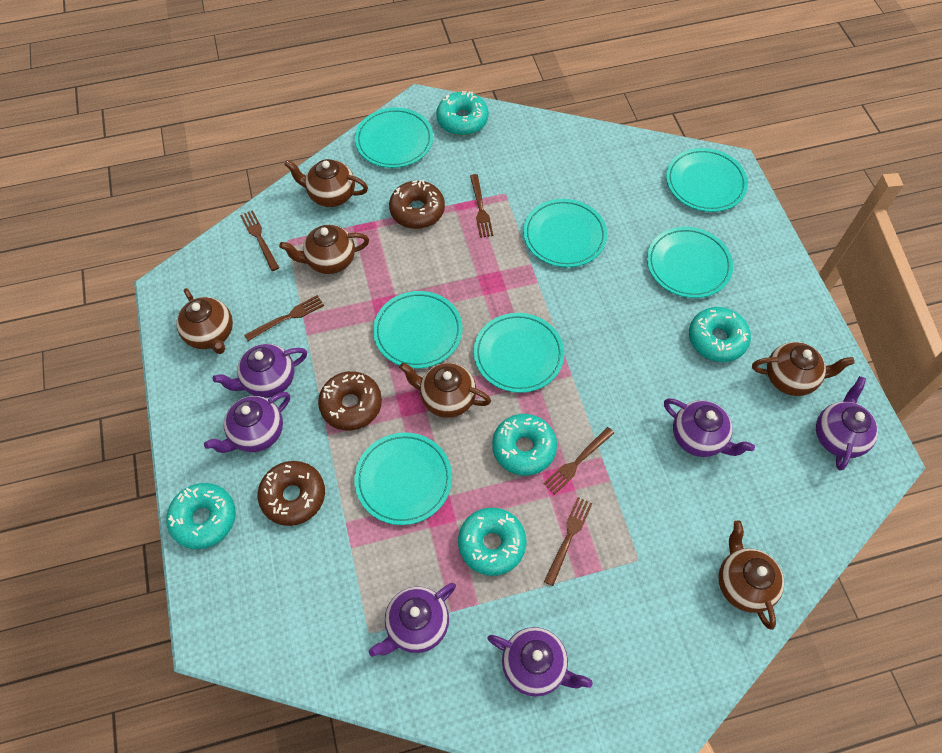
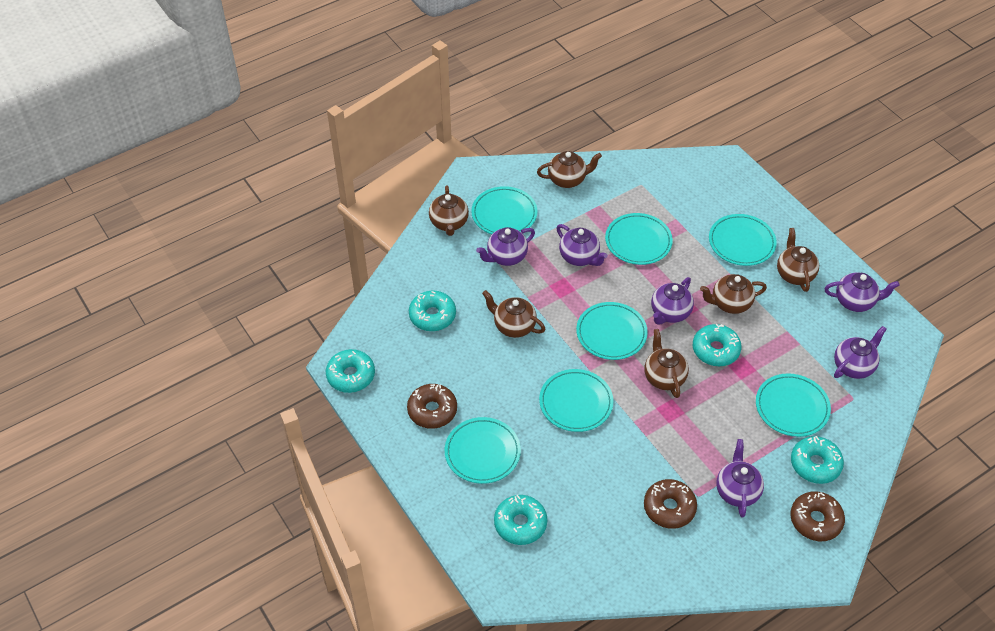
brown fork: 5 -> 0

